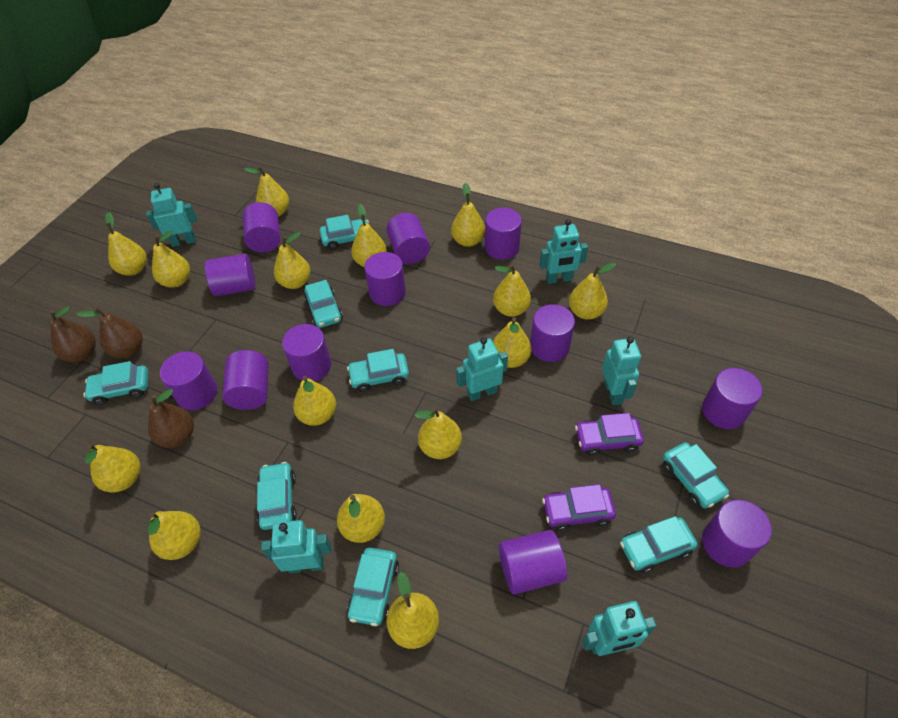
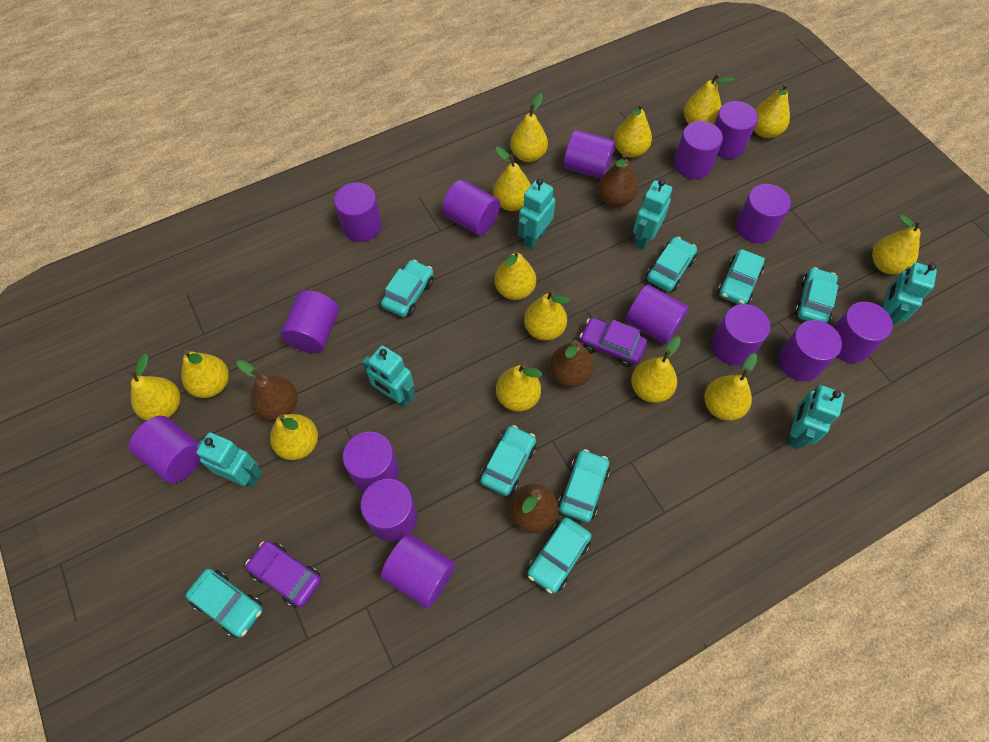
brown pear: 3 -> 4
purple cylinder: 12 -> 15
yellow pear: 15 -> 14

